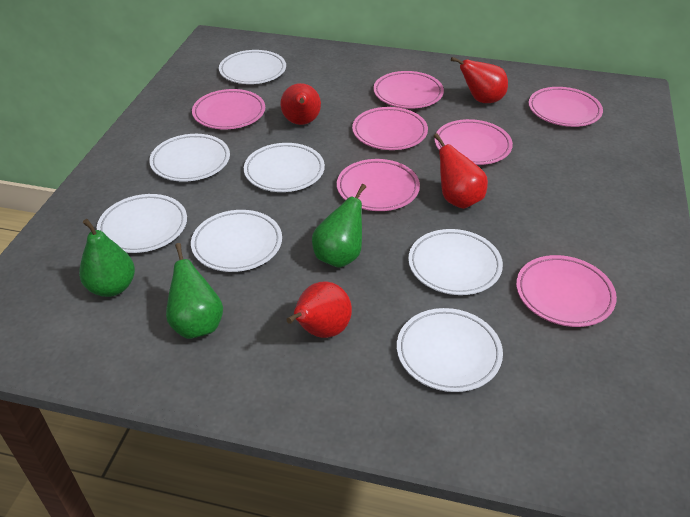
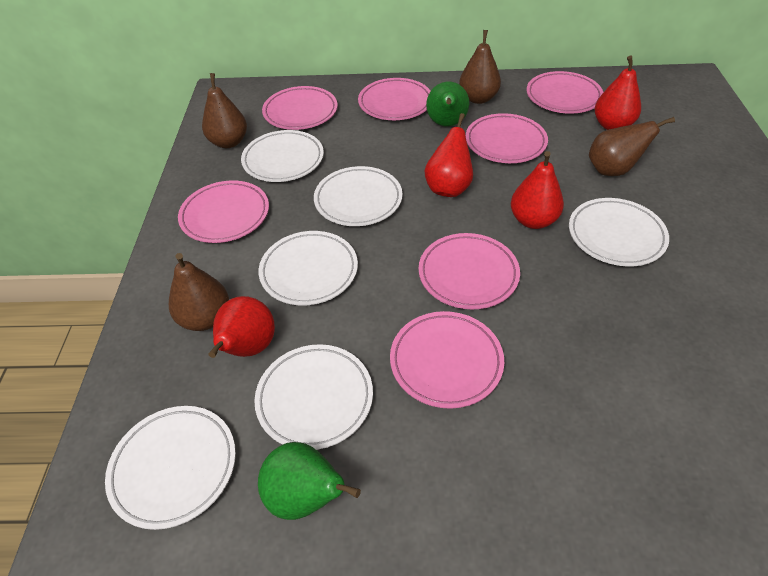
brown pear: 0 -> 4
green pear: 3 -> 2
white plate: 7 -> 6

